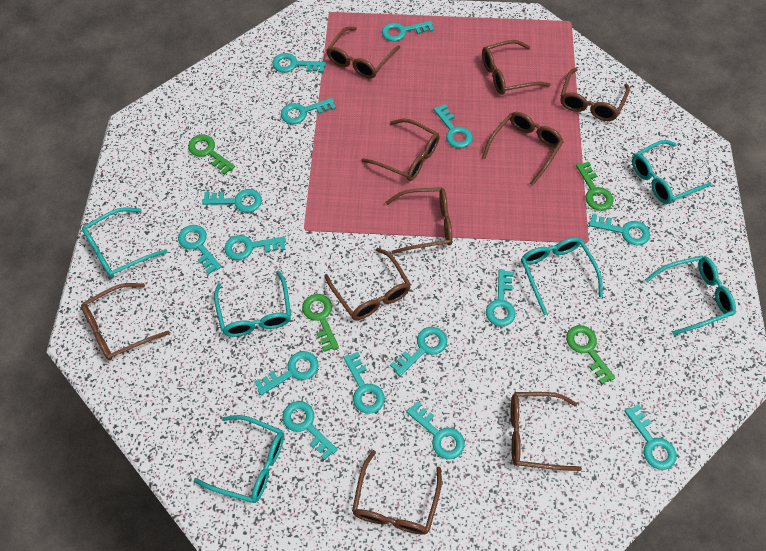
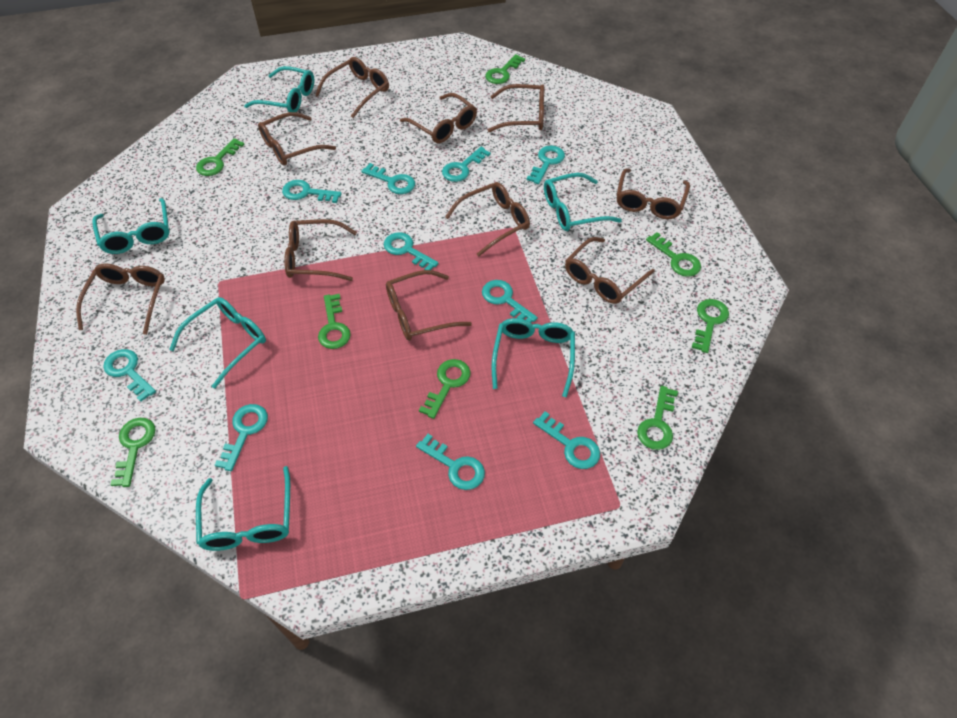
green key: 4 -> 8
turquoise key: 15 -> 10

